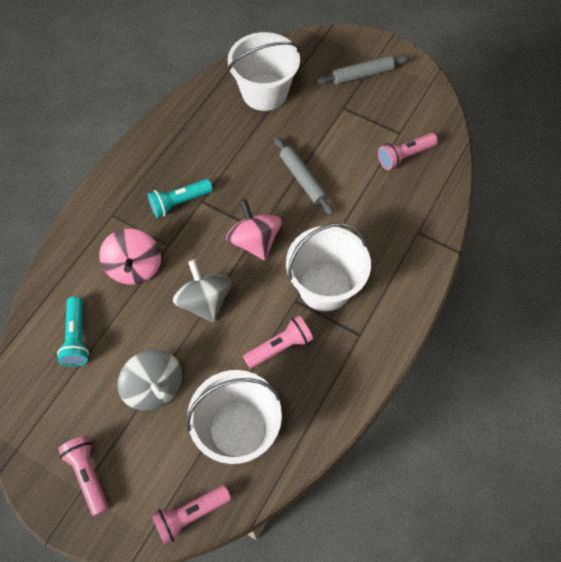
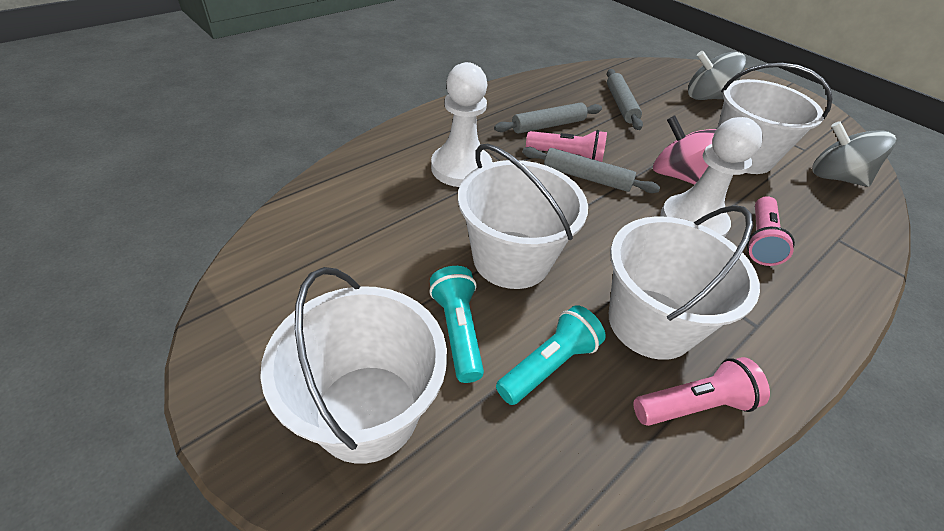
grey rolling pin: 2 -> 3
pink flashlight: 4 -> 3
pink spinning top: 2 -> 1
white bucket: 3 -> 4
white pawn: 0 -> 2

